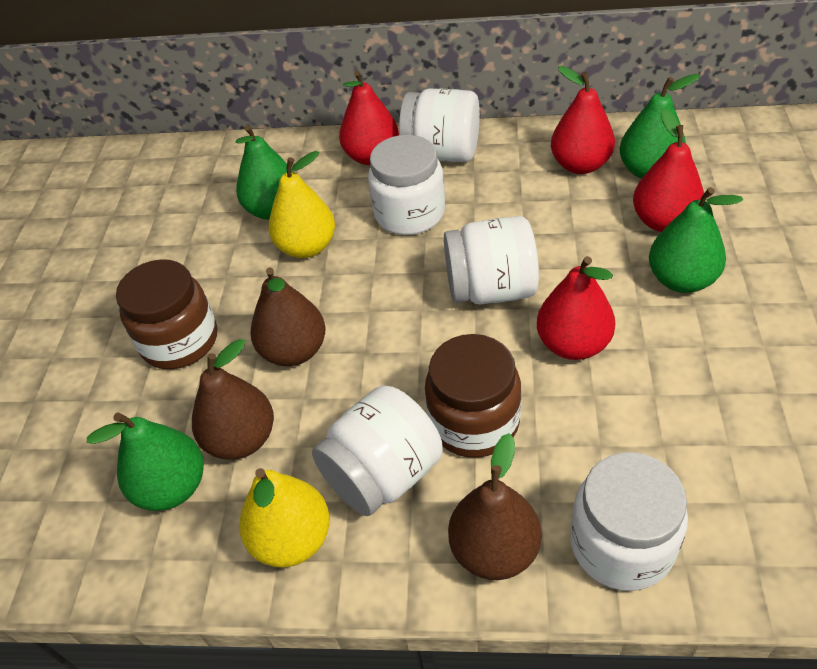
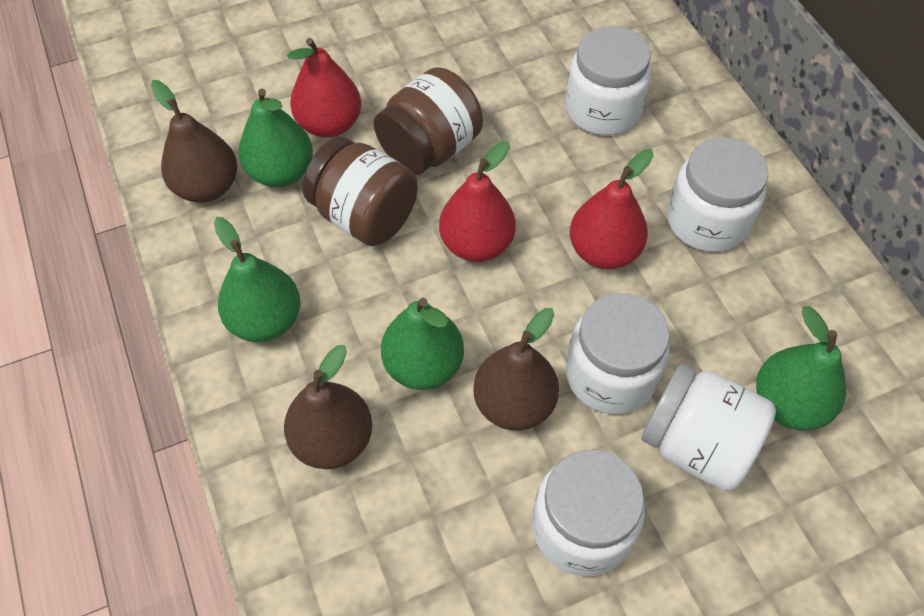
red pear: 4 -> 3
yellow pear: 2 -> 0

